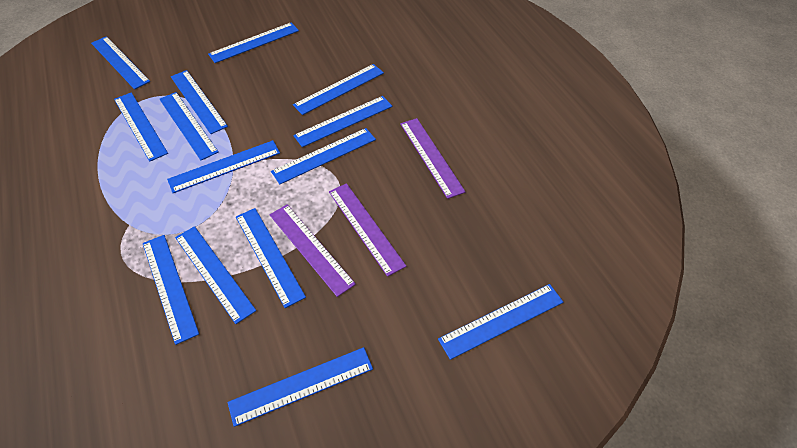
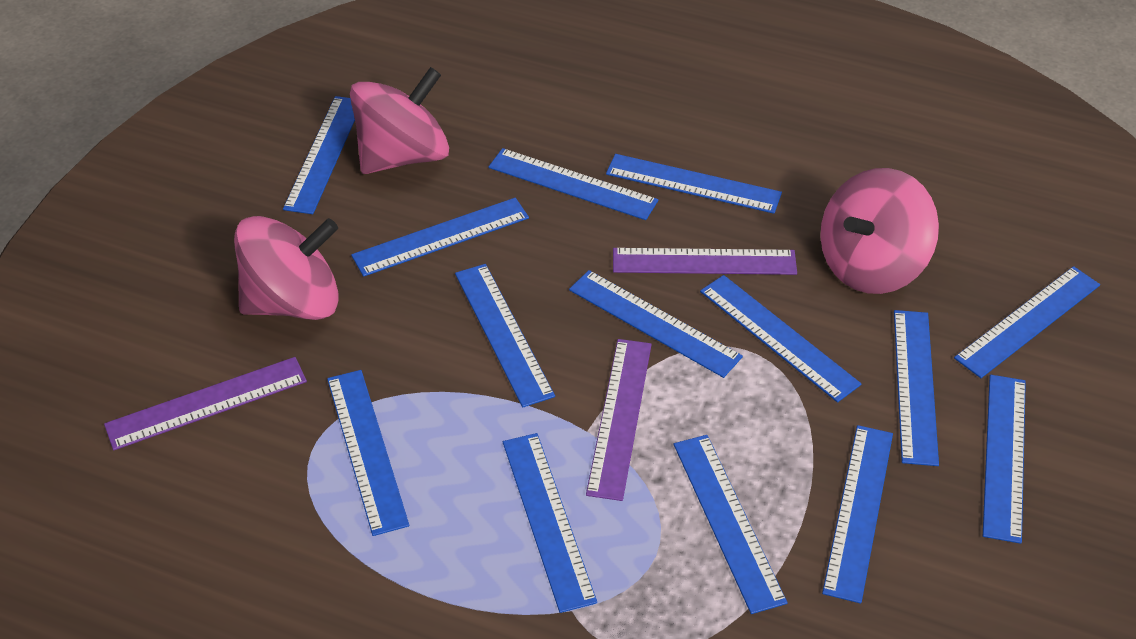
pink spinning top: 0 -> 3

